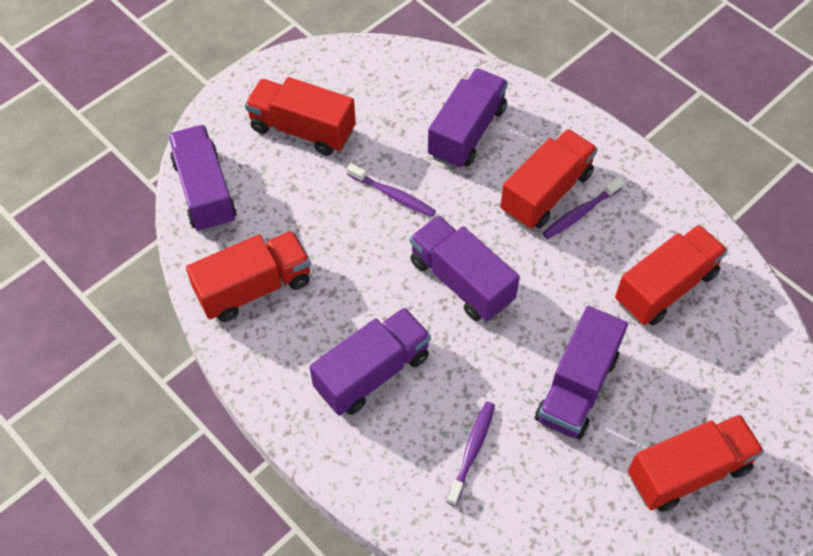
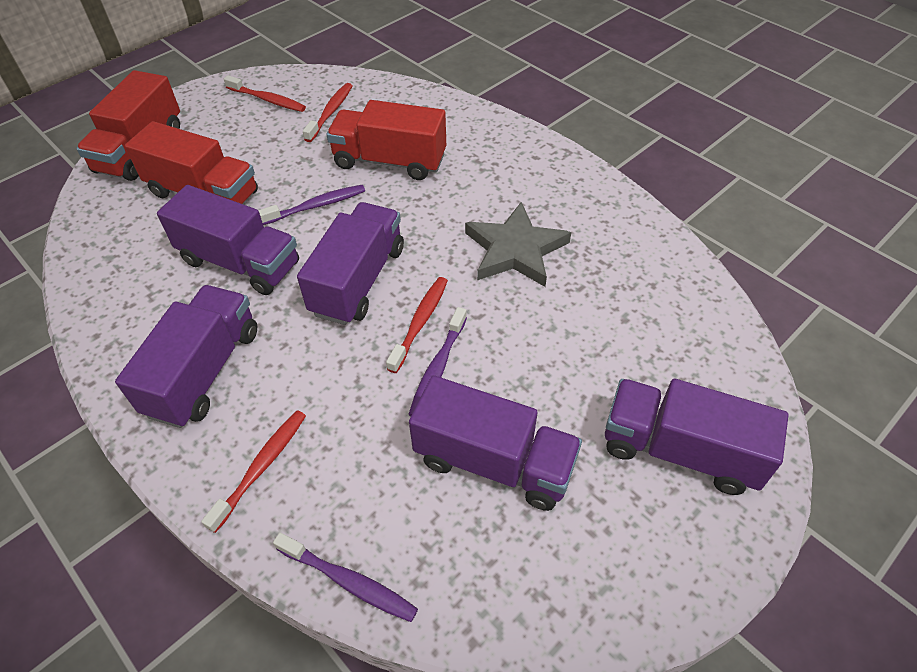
grey star: 0 -> 1
red toothbrush: 0 -> 4
red truck: 5 -> 3

